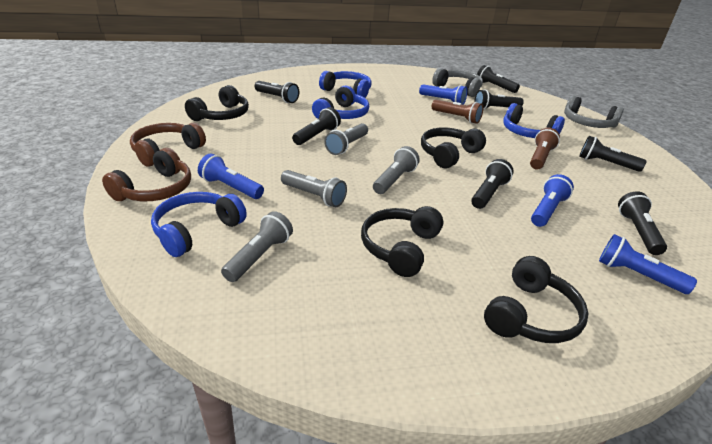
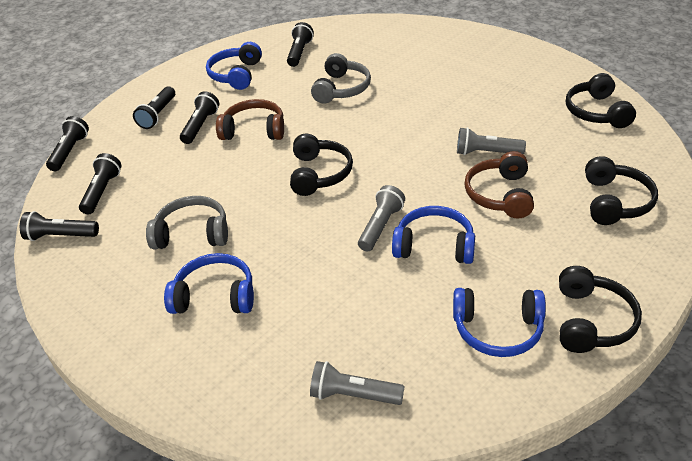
black flashlight: 7 -> 6
blue flashlight: 4 -> 0
brown flashlight: 2 -> 0
grey flashlight: 4 -> 3

